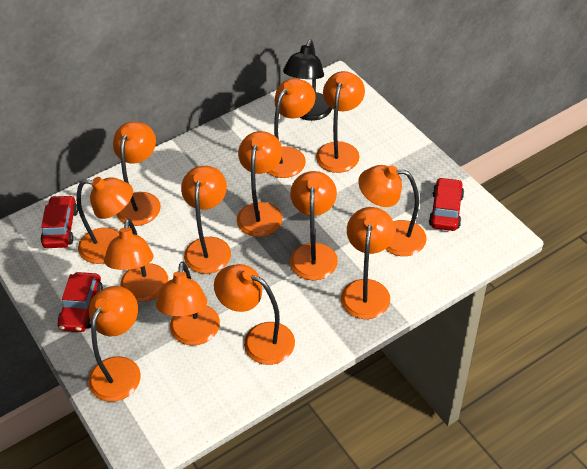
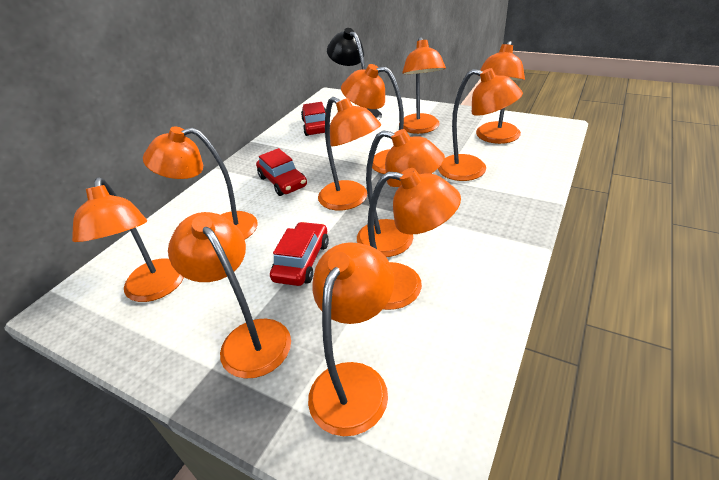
orange lamp: 13 -> 11

